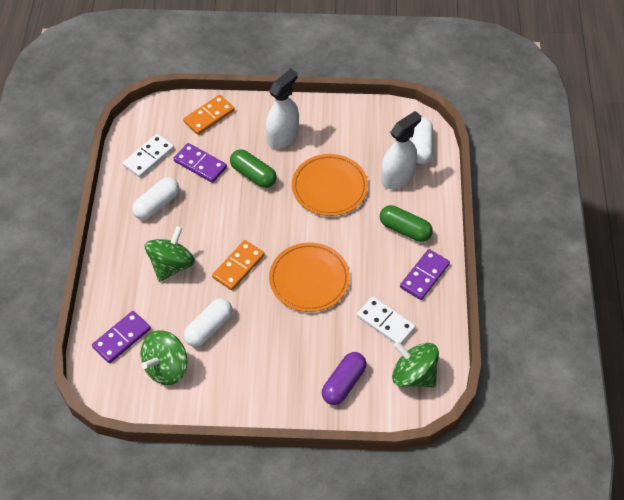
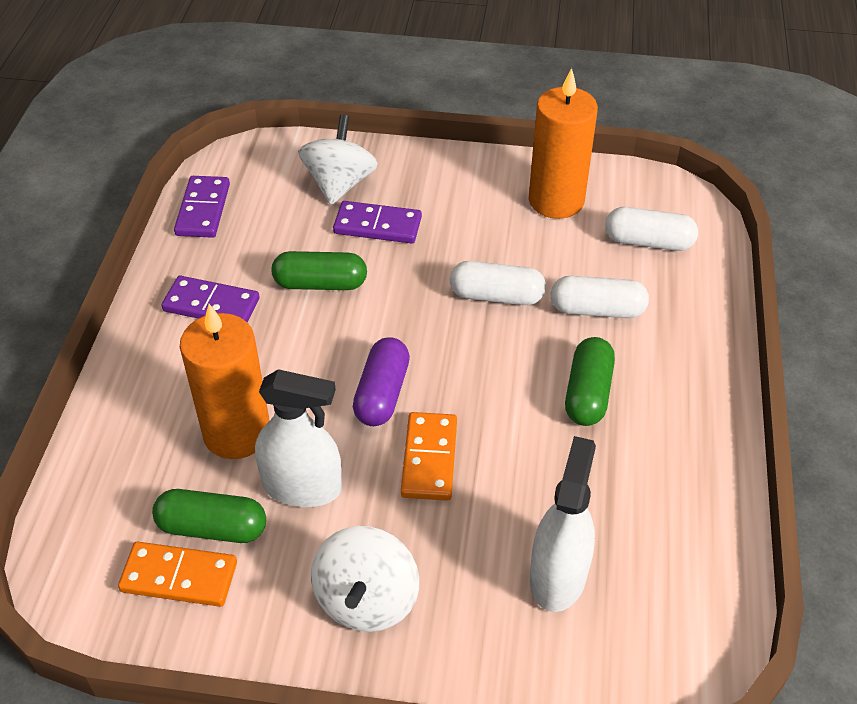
green capsule: 2 -> 3
green spinning top: 3 -> 0
orange candle: 0 -> 2
orange plate: 2 -> 0
white domino: 2 -> 0
white spinning top: 0 -> 2

